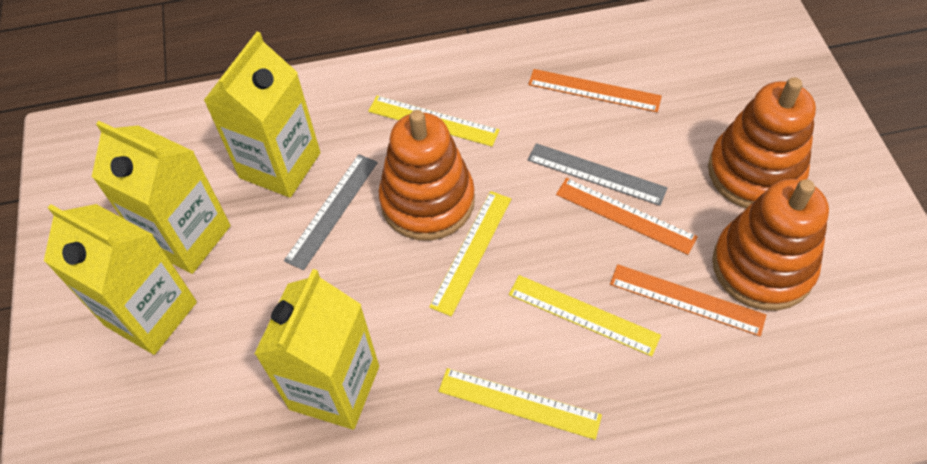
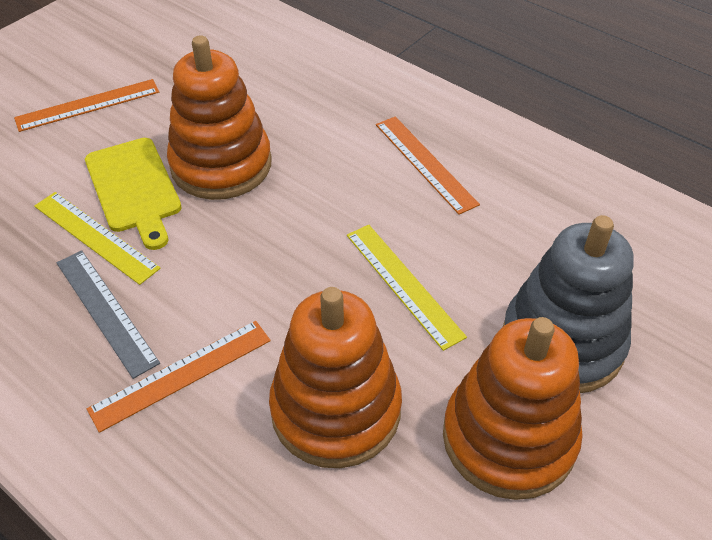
grey ruler: 2 -> 1
grey stacking toy: 0 -> 1
yellow carton: 4 -> 0
yellow cutting board: 0 -> 1
yellow ruler: 4 -> 2

